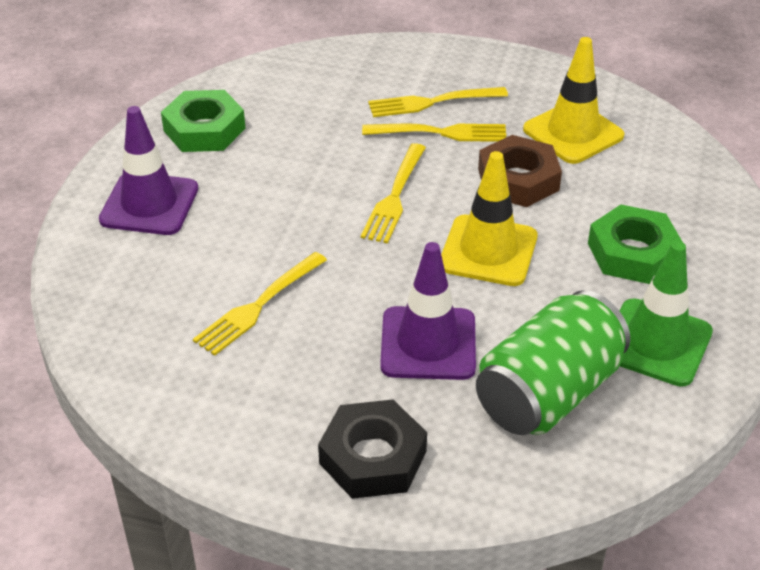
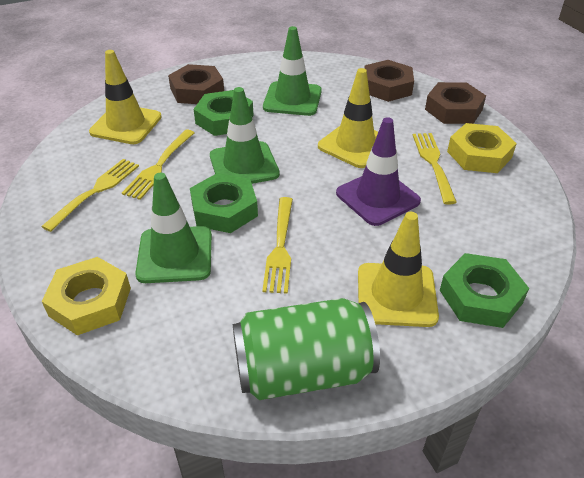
black nut: 1 -> 0
brown nut: 1 -> 3
green nut: 2 -> 3
green traffic cone: 1 -> 3
purple traffic cone: 2 -> 1
yellow nut: 0 -> 2
yellow traffic cone: 2 -> 3

